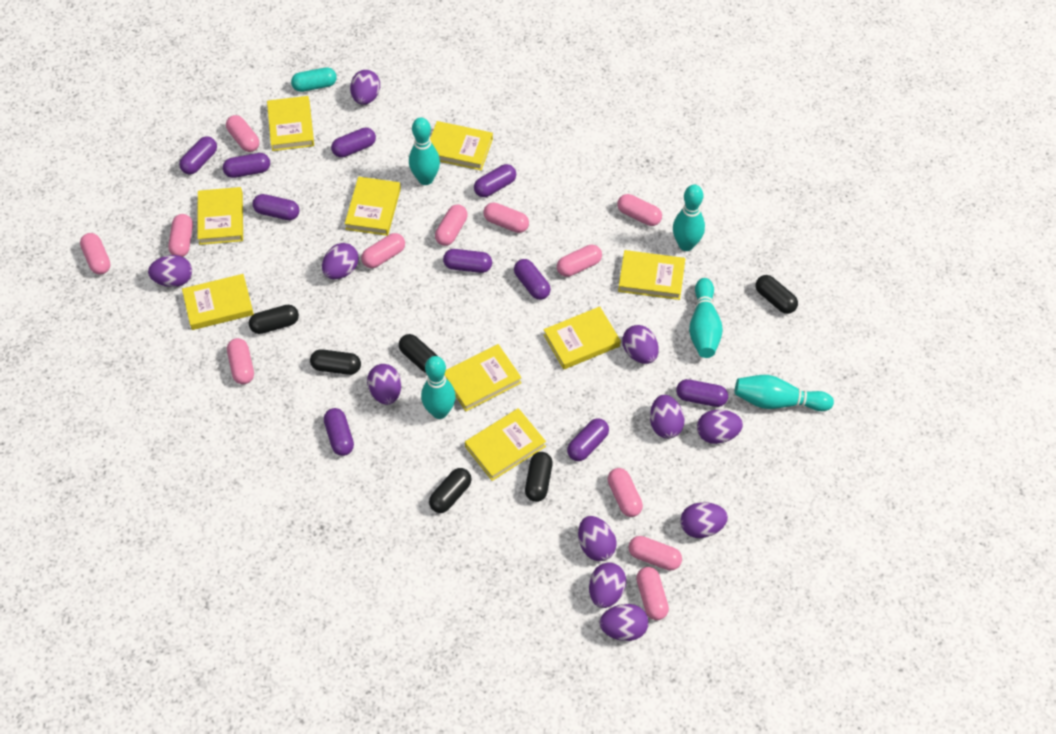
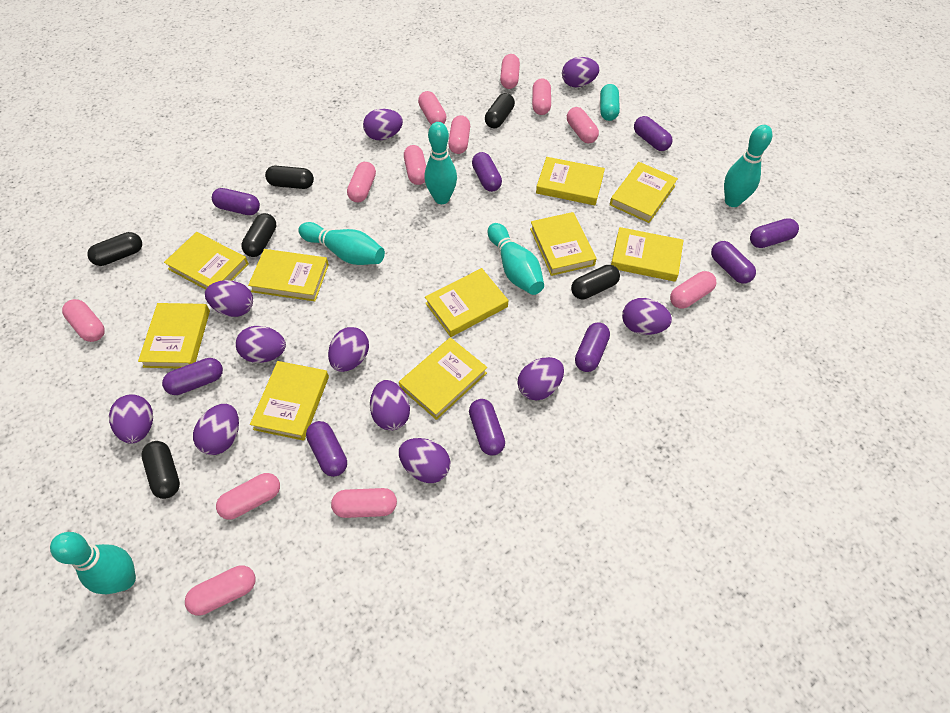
purple capsule: 10 -> 9
yellow book: 9 -> 10

